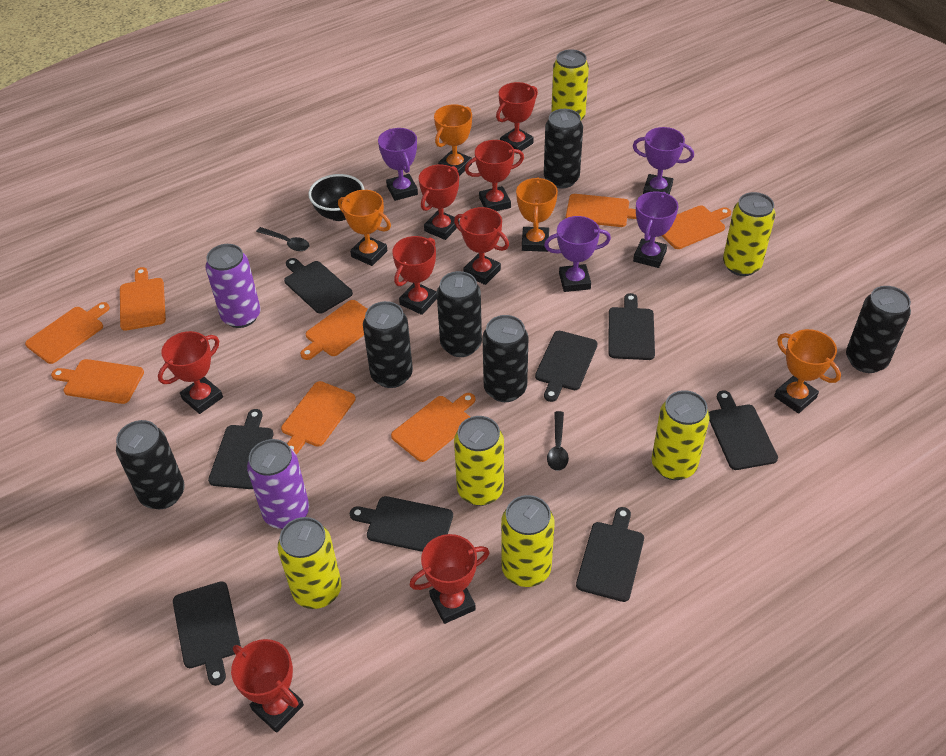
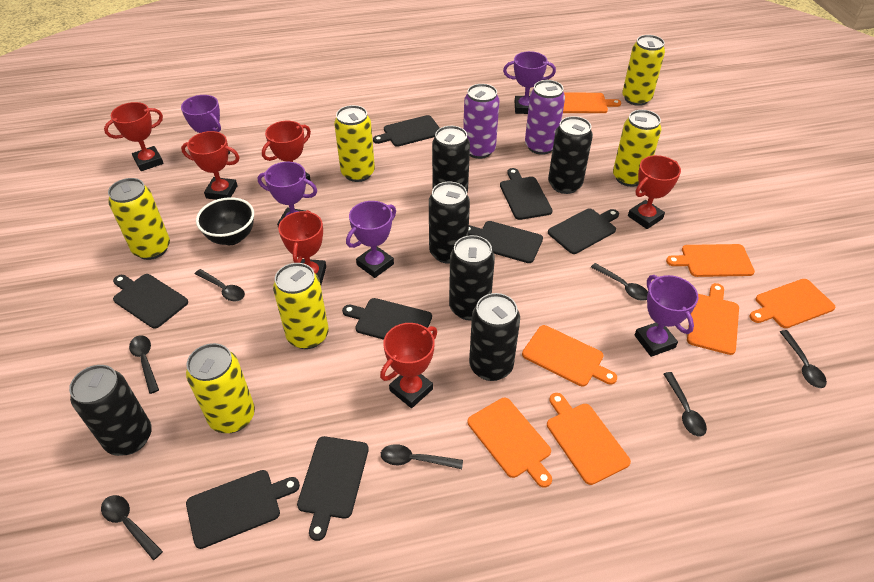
black spoon: 2 -> 7
orange cutting board: 8 -> 7
orange trophy: 4 -> 0
purple trophy: 4 -> 5
red trophy: 8 -> 6

